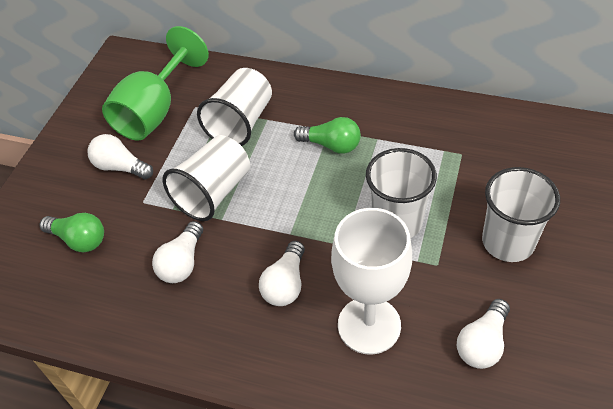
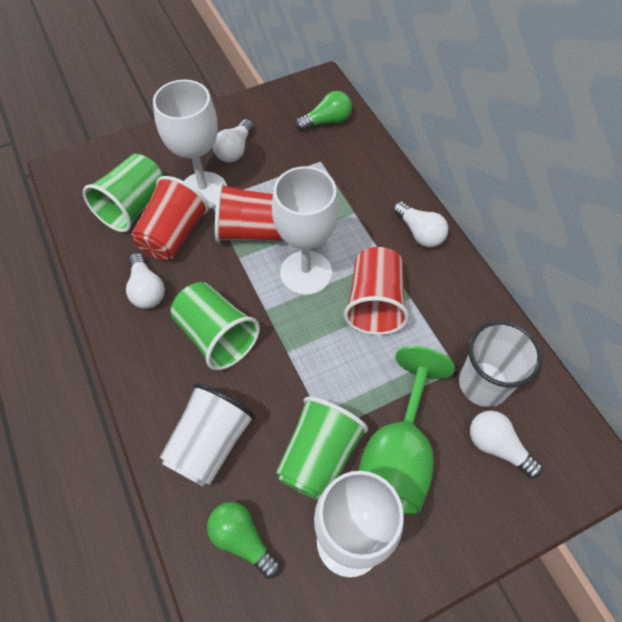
green cup: 0 -> 3
red cup: 0 -> 3
white cup: 4 -> 2
white goblet: 1 -> 3

